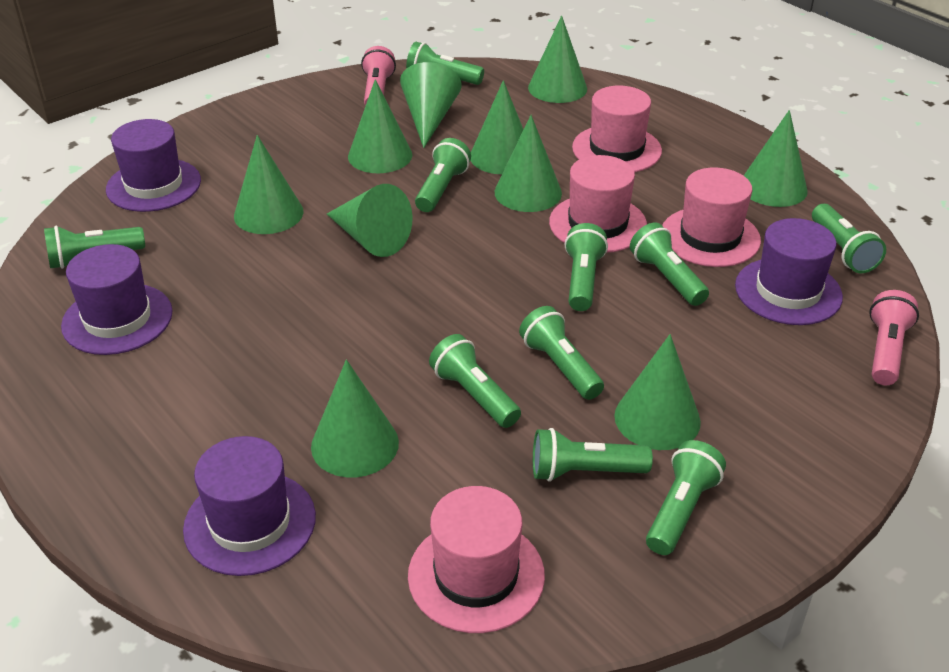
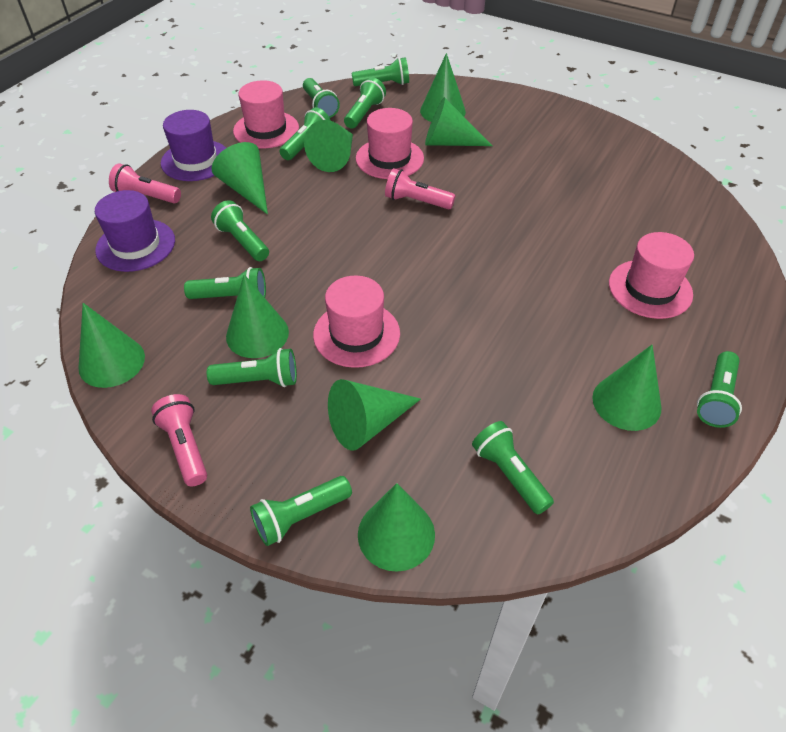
green cone: 10 -> 9
pink flashlight: 2 -> 3
purple hat: 4 -> 2

